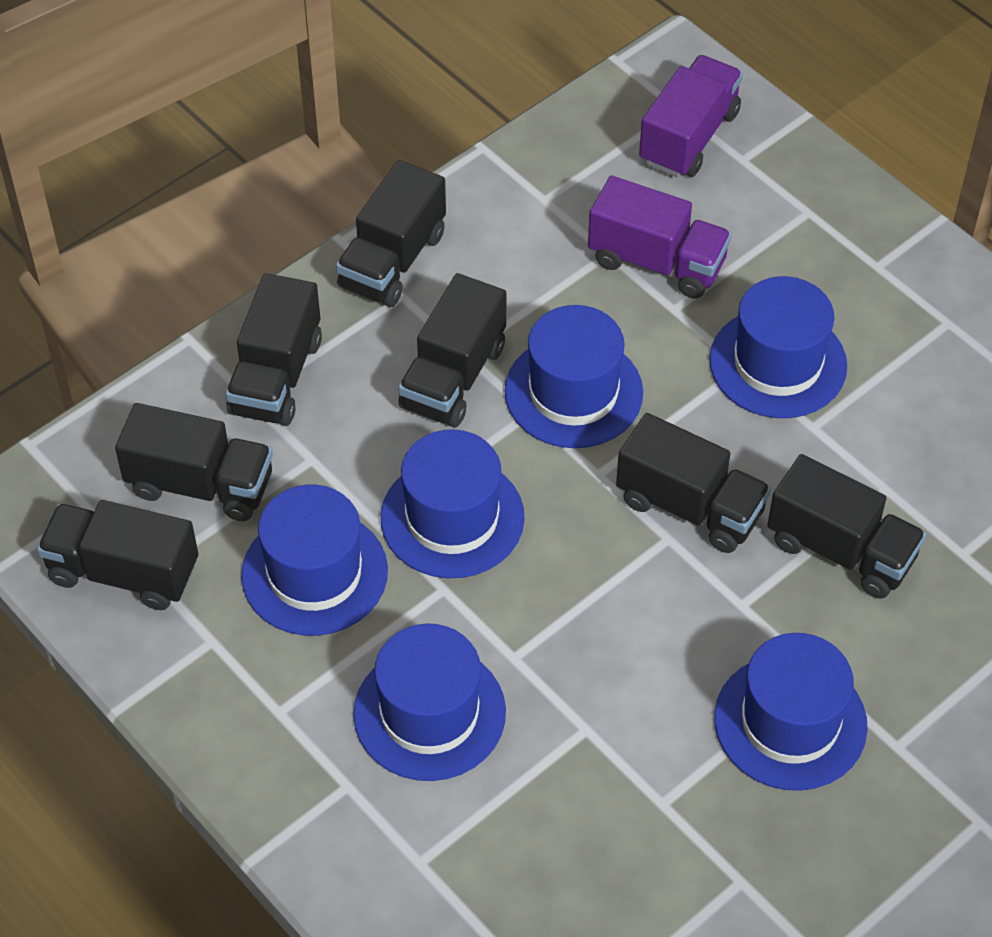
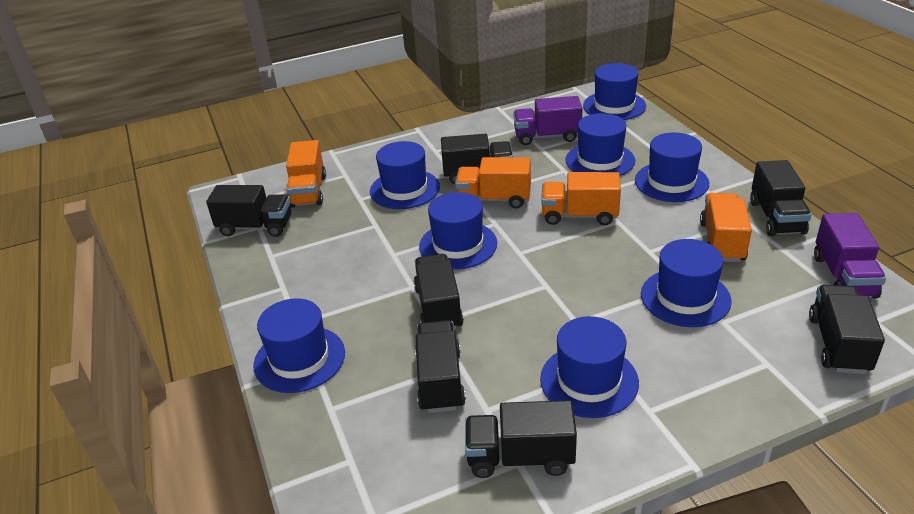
blue hat: 6 -> 8
orange truck: 0 -> 4

